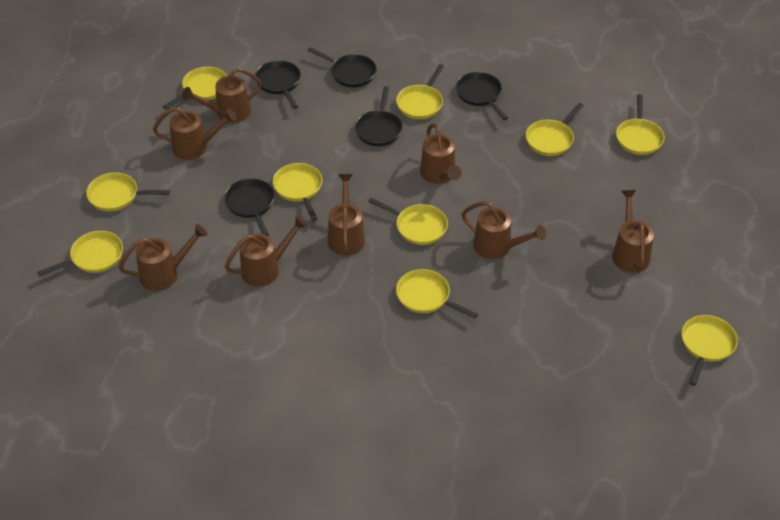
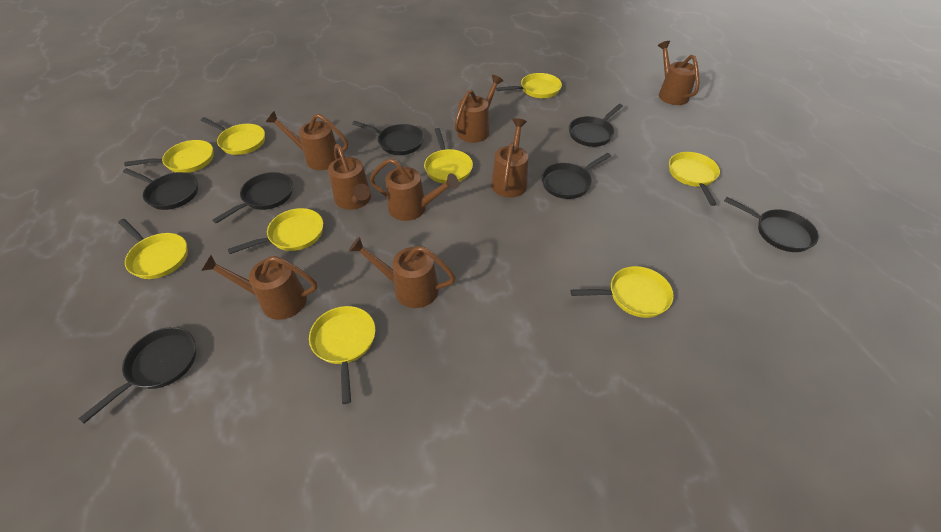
black pan: 5 -> 7
yellow pan: 10 -> 9

